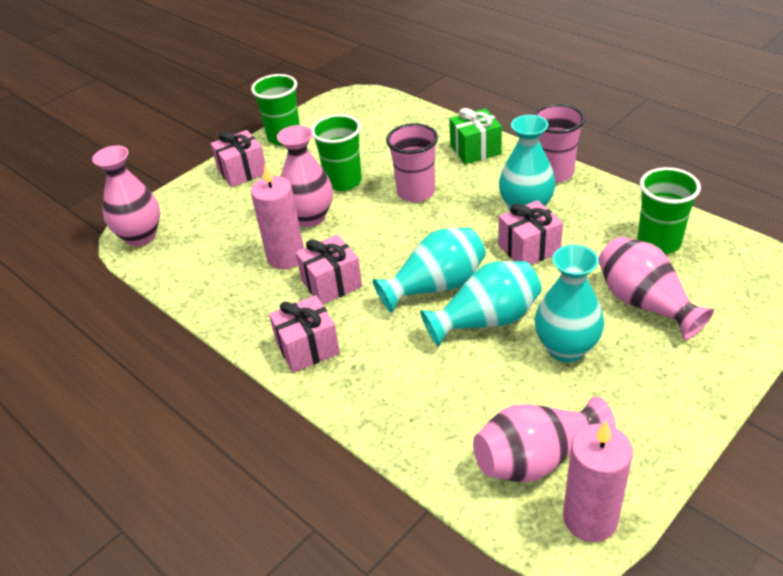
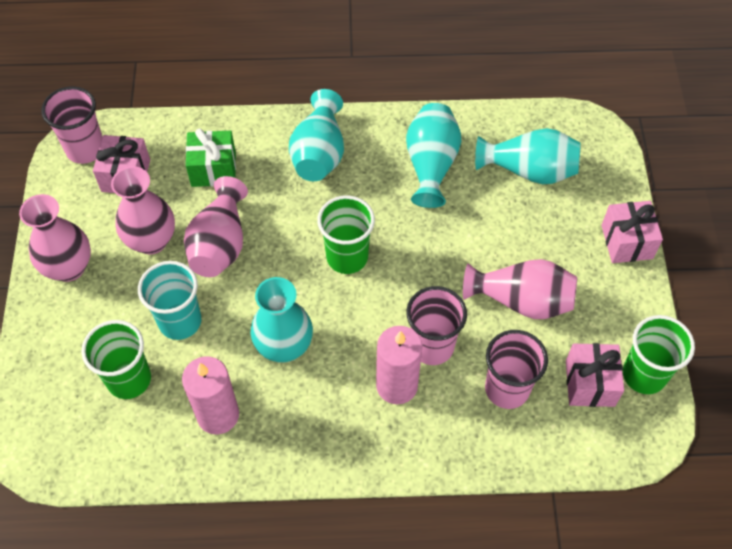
pink cup: 2 -> 3
pink gift: 4 -> 3
turquoise cup: 0 -> 1

